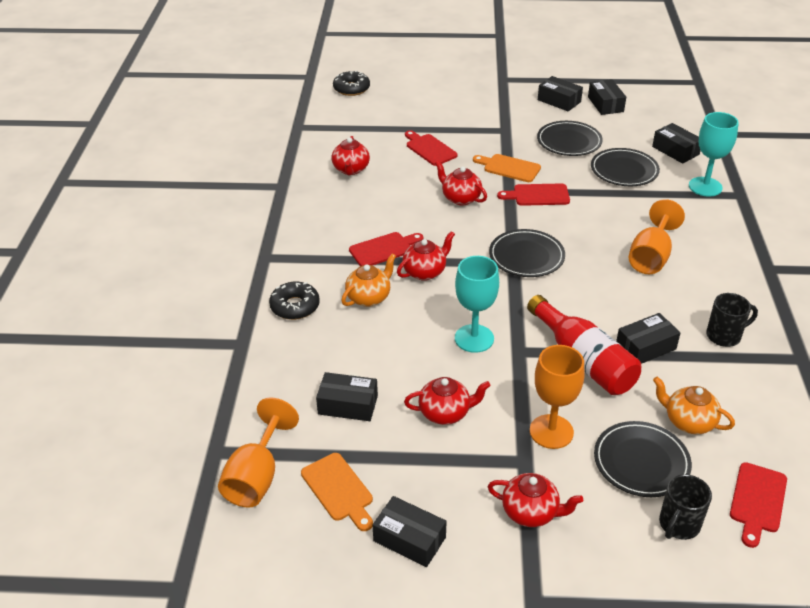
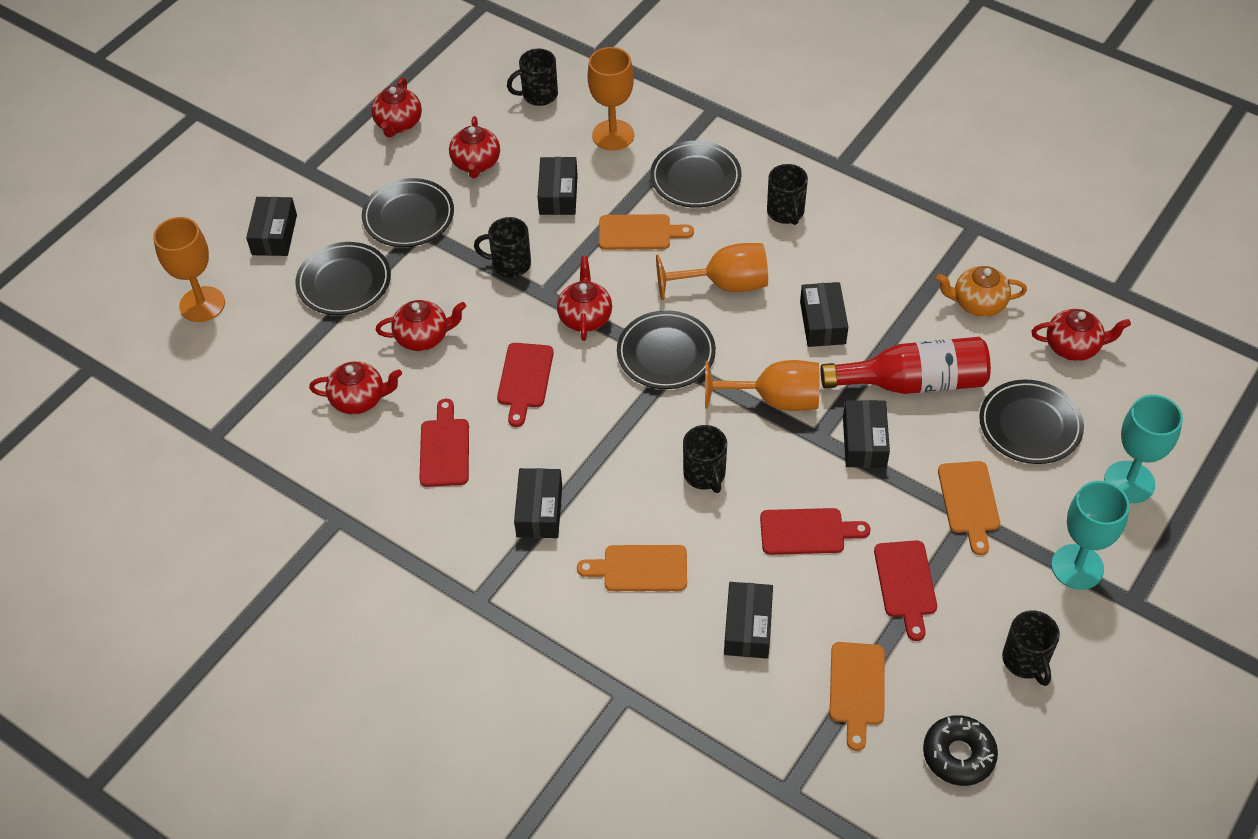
black donut: 2 -> 1
black mug: 2 -> 5
black plate: 4 -> 5
orange cutting board: 2 -> 4
orange goblet: 3 -> 4
orange teapot: 2 -> 1
red teapot: 5 -> 6

